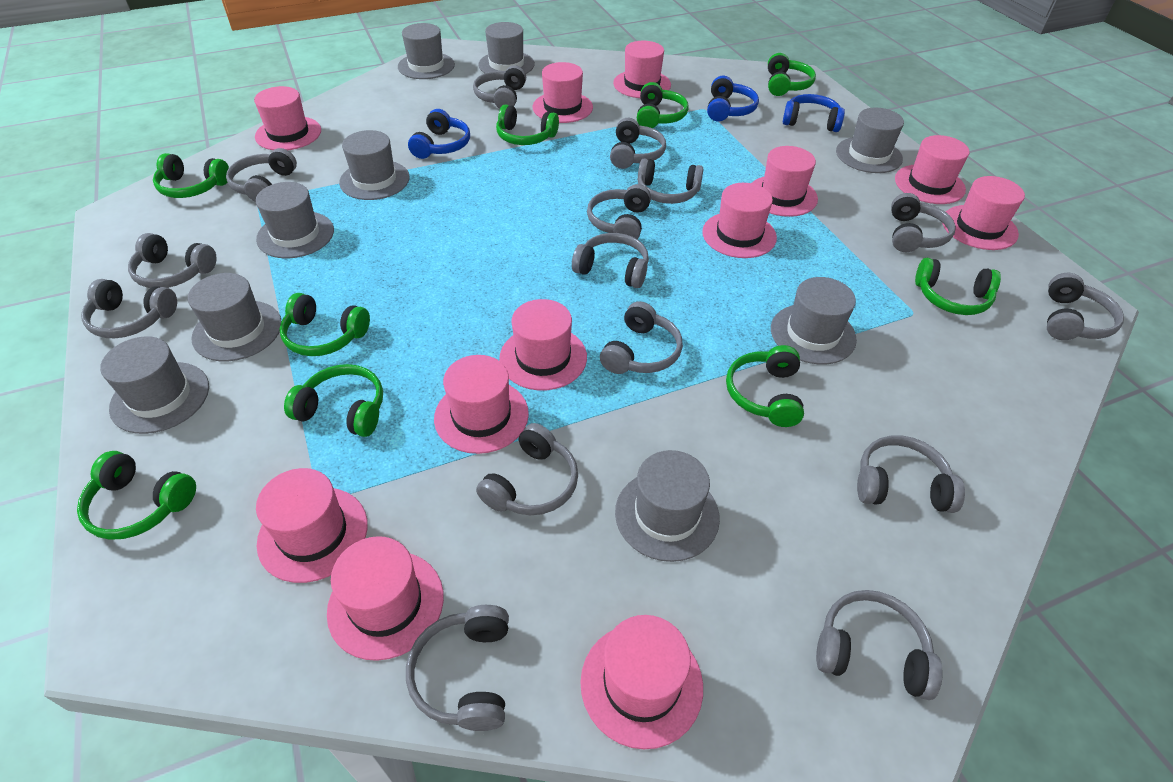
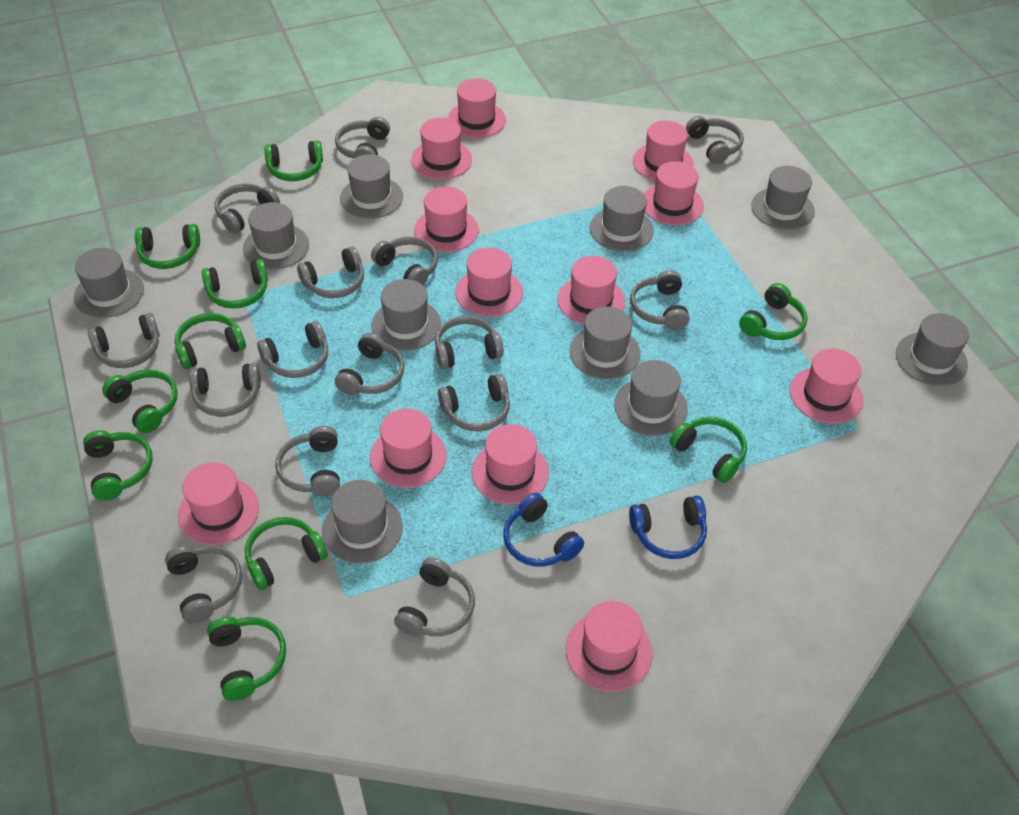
blue headphones: 3 -> 2
green headphones: 9 -> 10
grey hat: 9 -> 10

